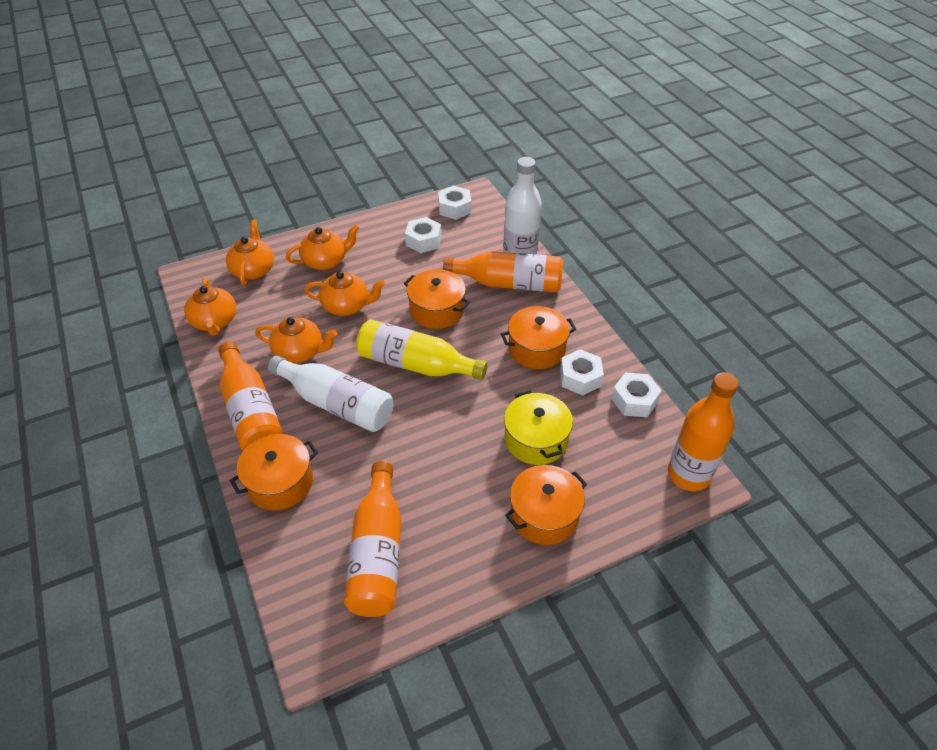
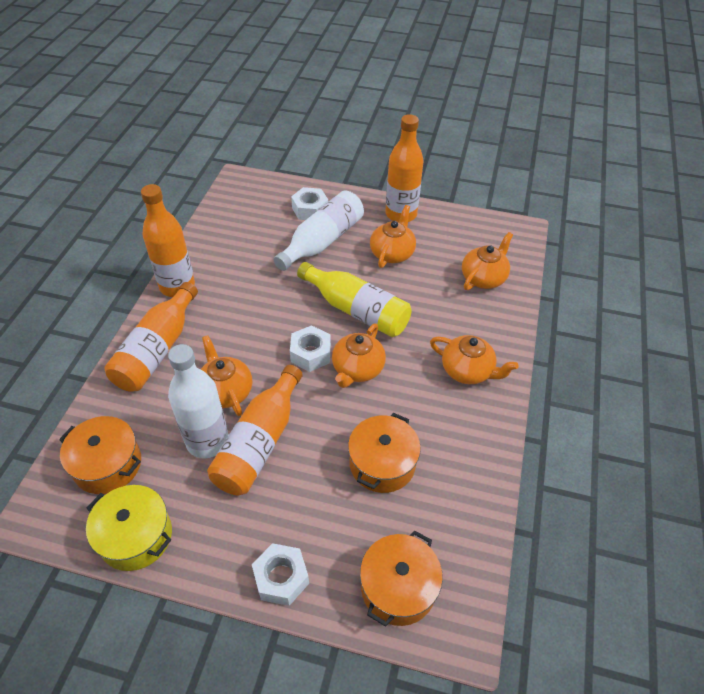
orange pot: 4 -> 3
white nut: 4 -> 3

